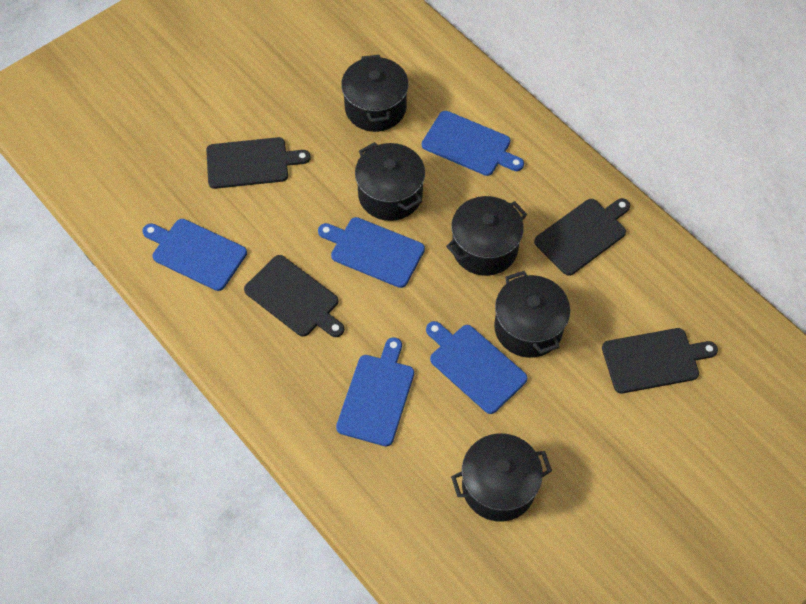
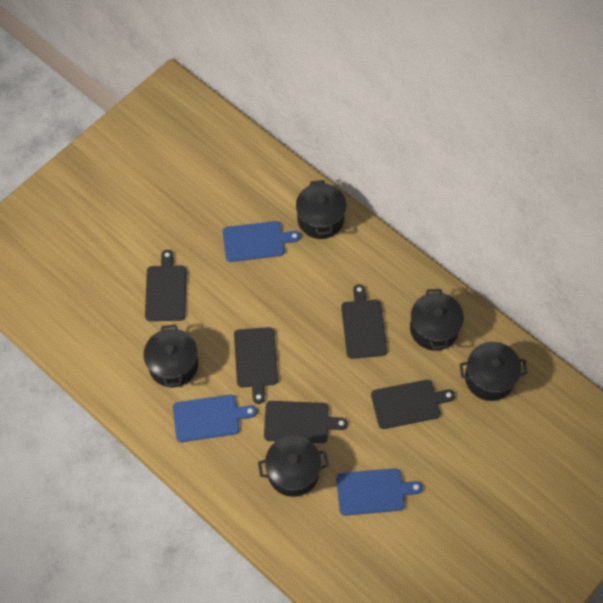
black cutting board: 4 -> 5
blue cutting board: 5 -> 3

